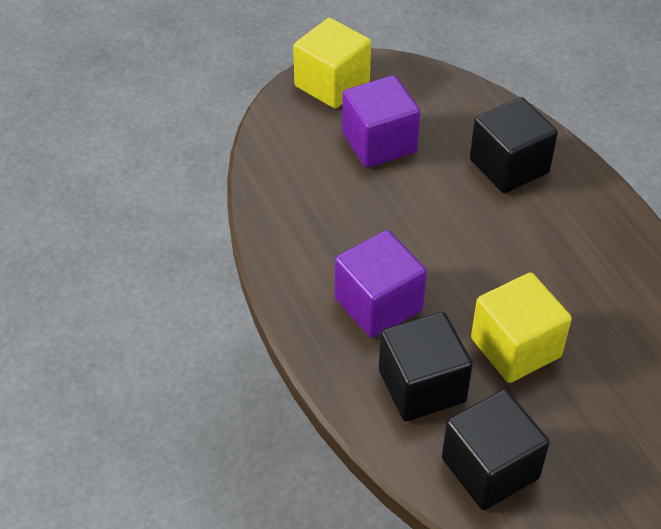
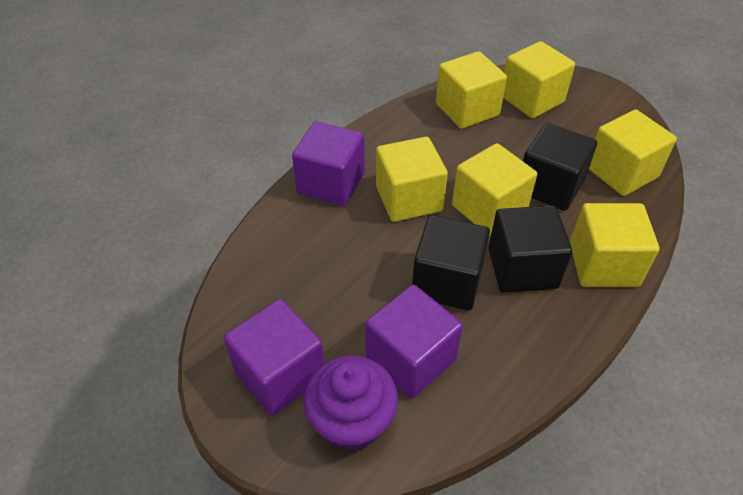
purple cube: 2 -> 3
purple cupcake: 0 -> 1
yellow cube: 2 -> 6

